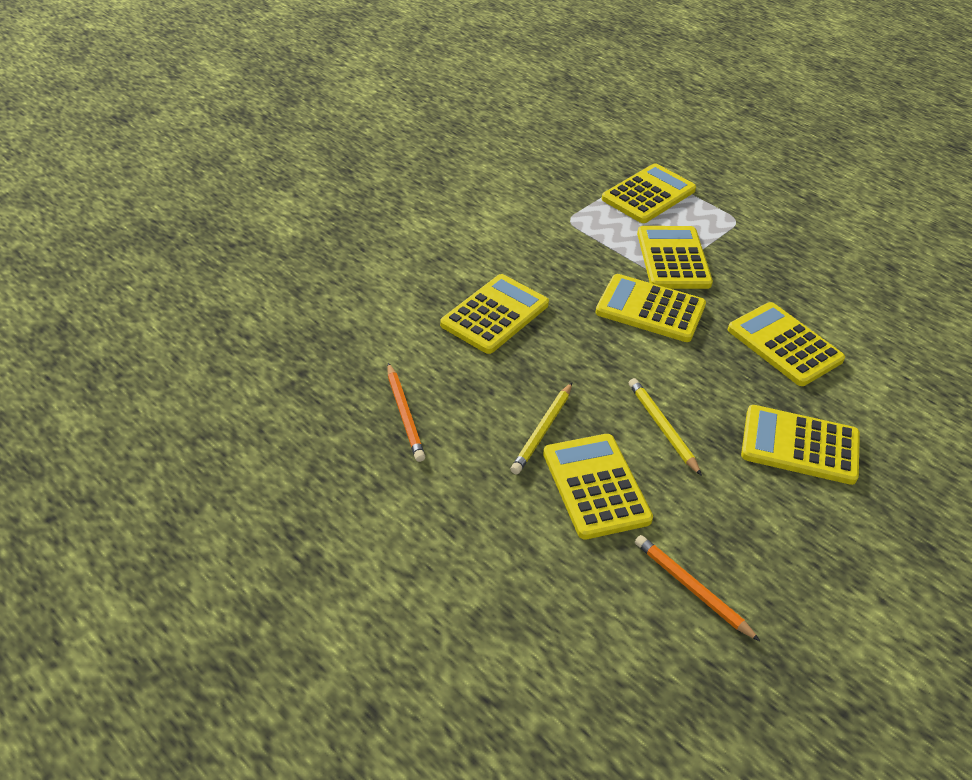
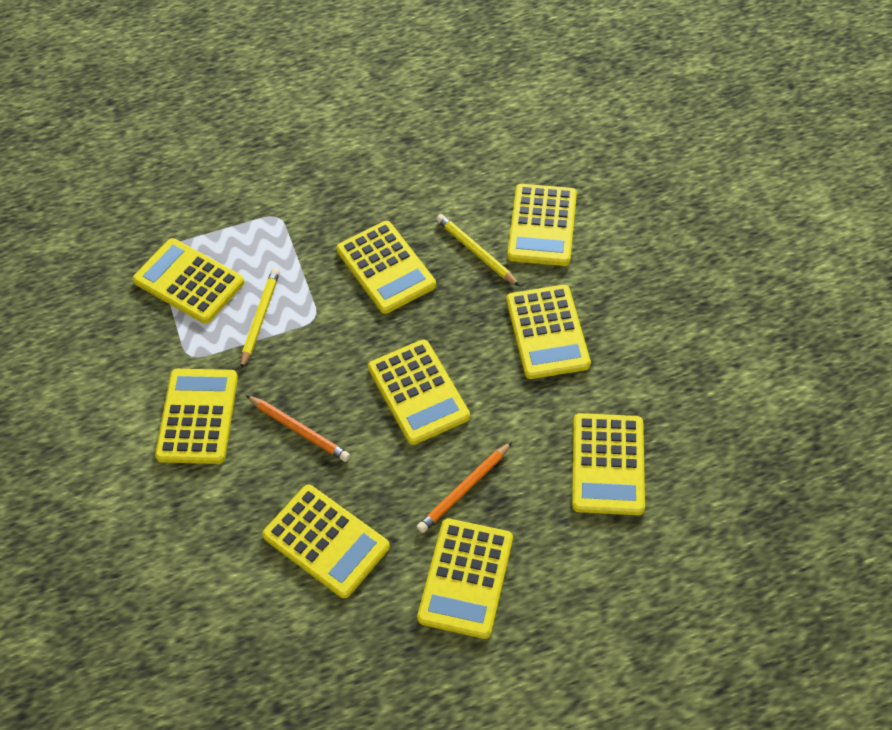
yellow calculator: 7 -> 9

